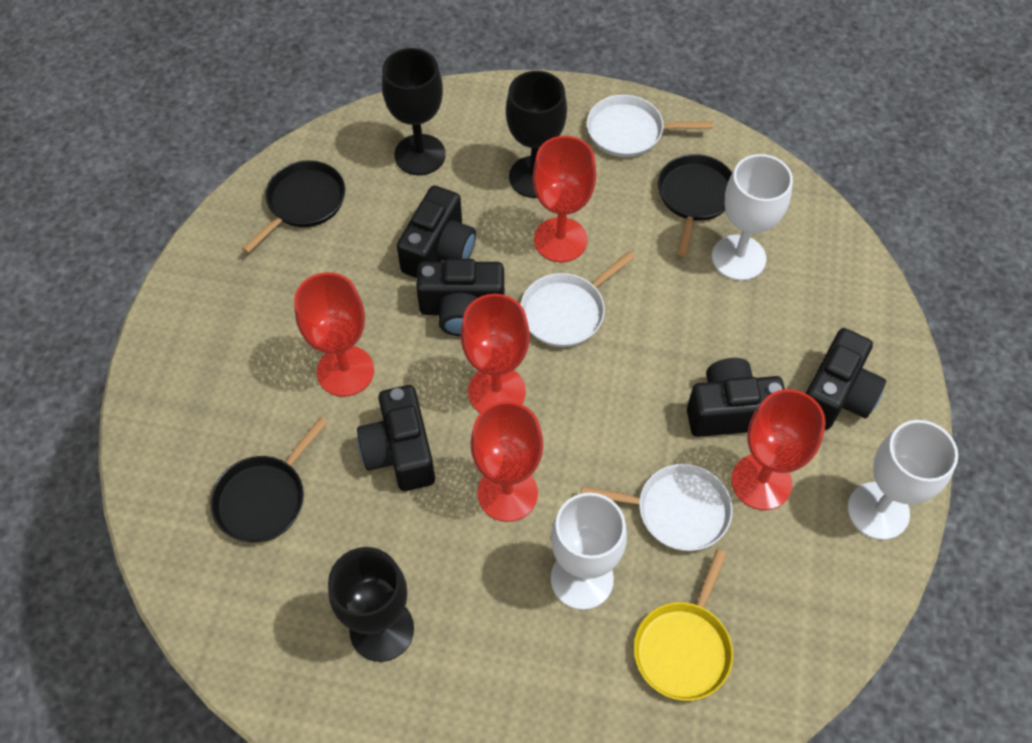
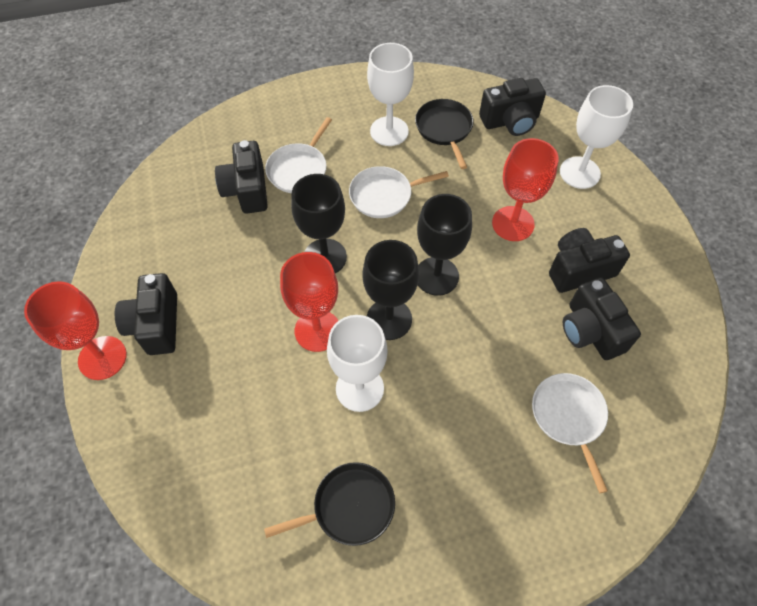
black pan: 3 -> 2
red goblet: 5 -> 3
yellow pan: 1 -> 0

